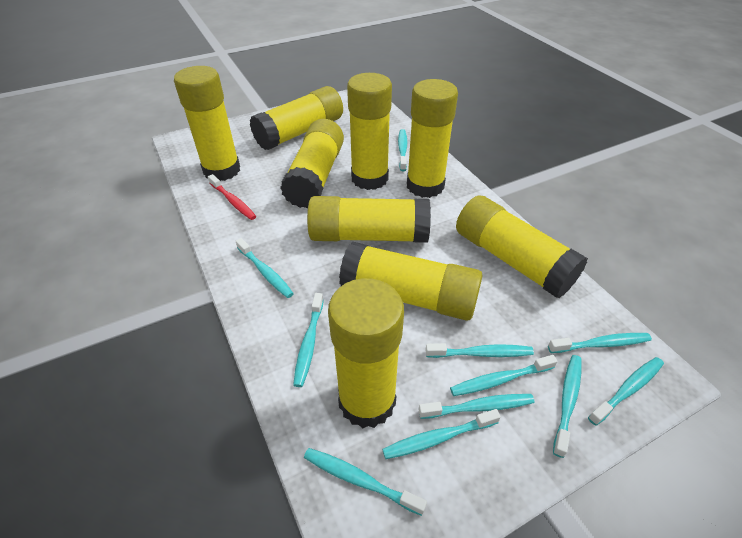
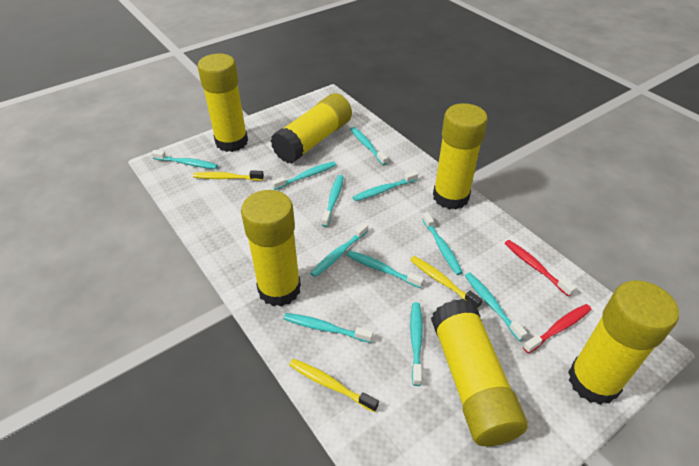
red toothbrush: 1 -> 2
yellow glue stick: 9 -> 6
yellow toothbrush: 0 -> 3

